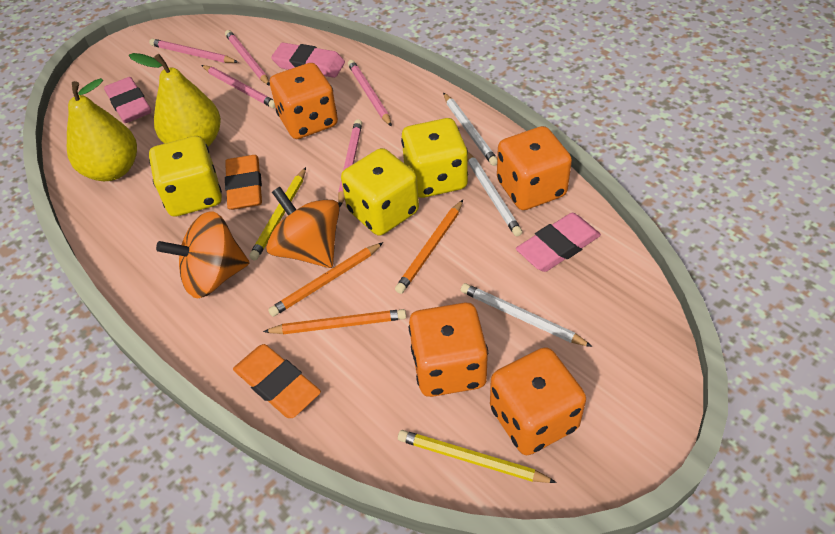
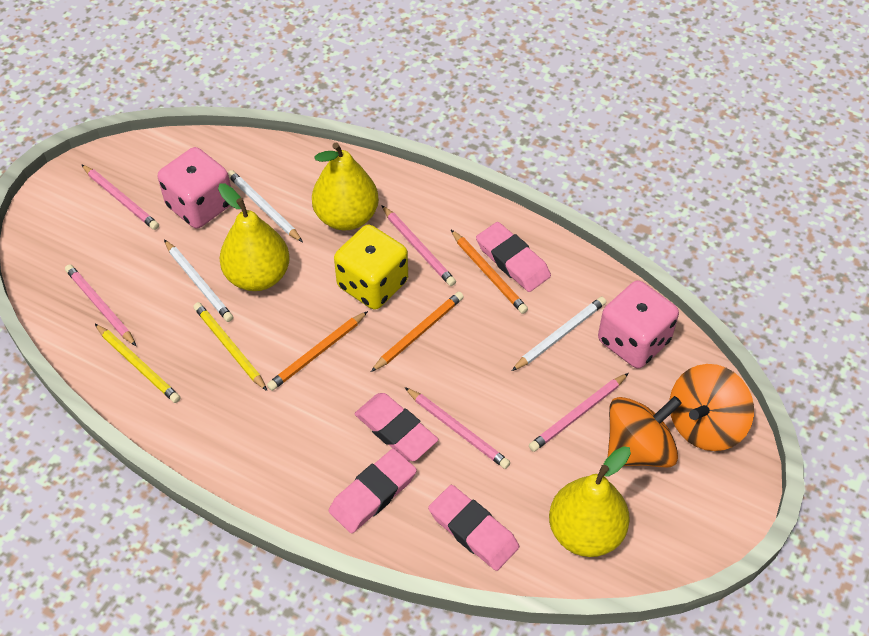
orange dice: 4 -> 0
orange eraser: 2 -> 0
pink dice: 0 -> 2
pink eraser: 3 -> 4
yellow dice: 3 -> 1
yellow pear: 2 -> 3

